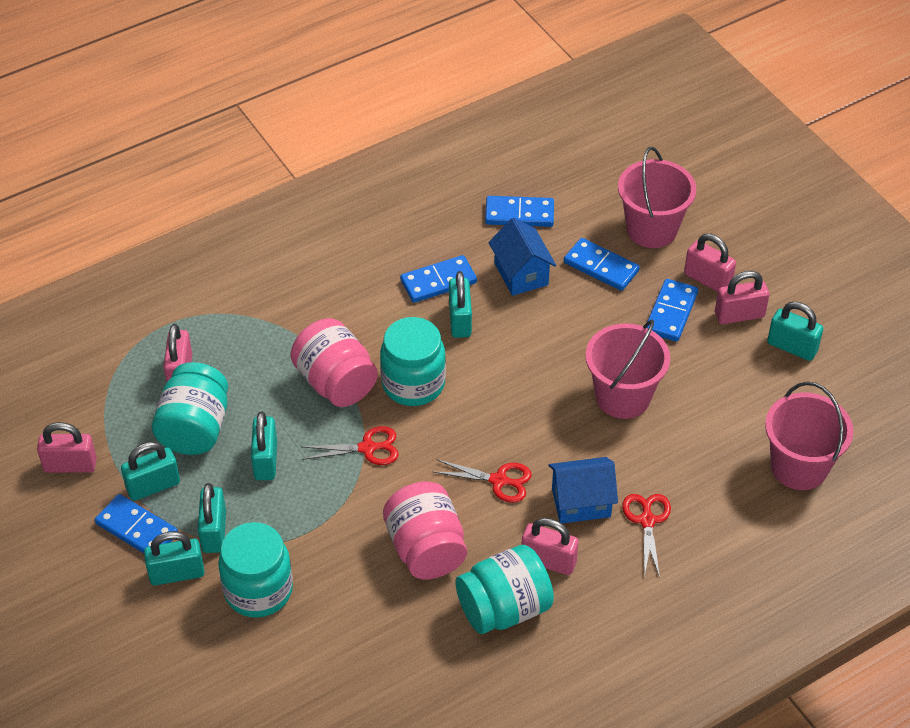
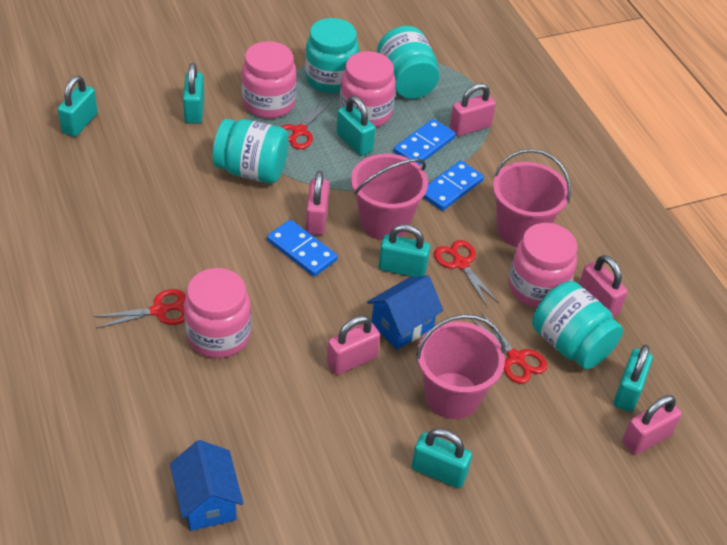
blue domino: 5 -> 3
pink jar: 2 -> 4
red scissors: 3 -> 4

